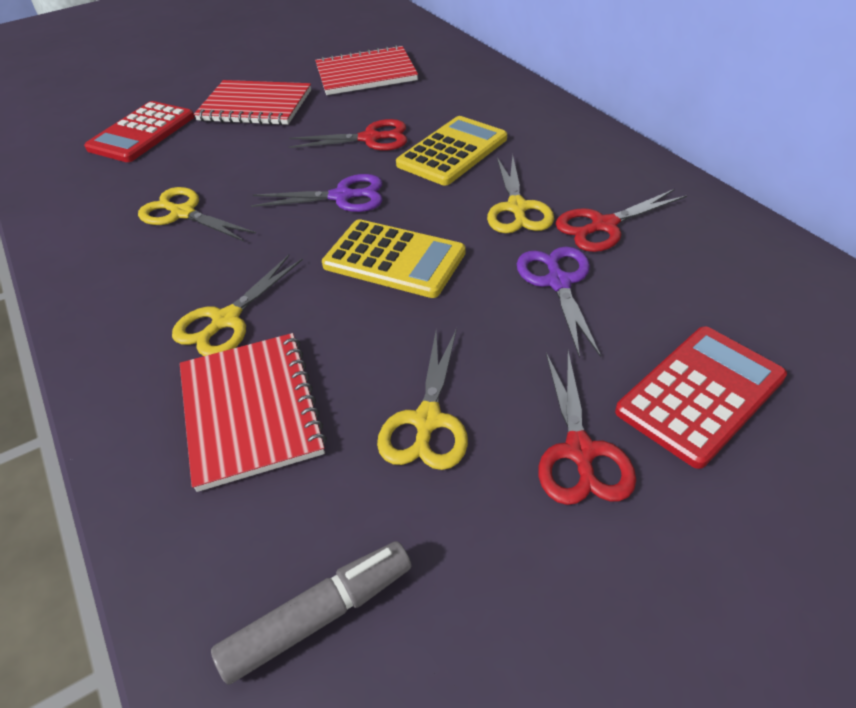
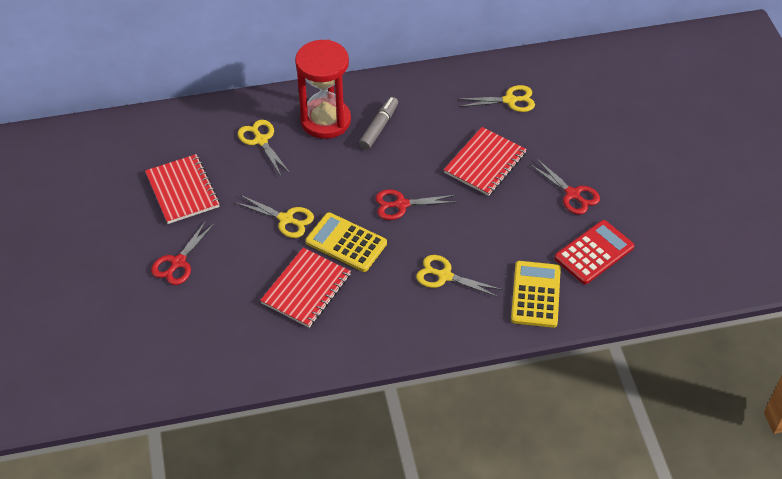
purple scissors: 2 -> 0
red calculator: 2 -> 1
red hourglass: 0 -> 1

